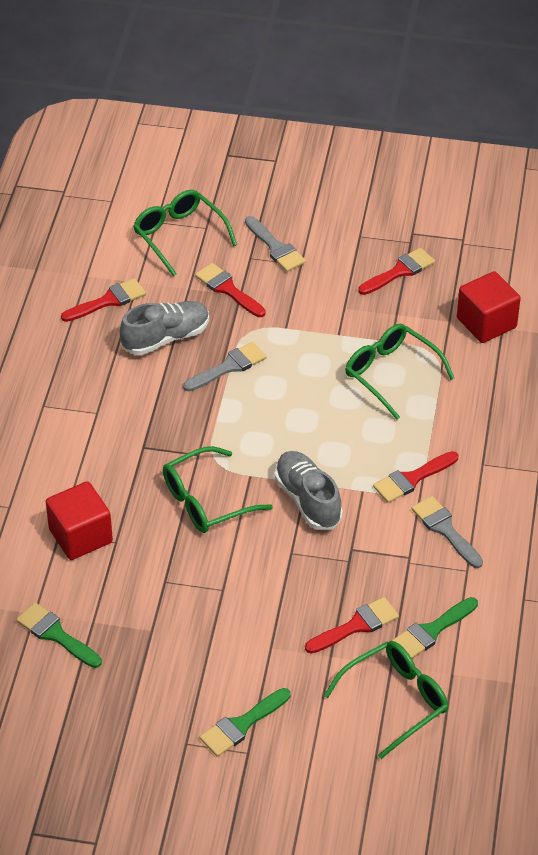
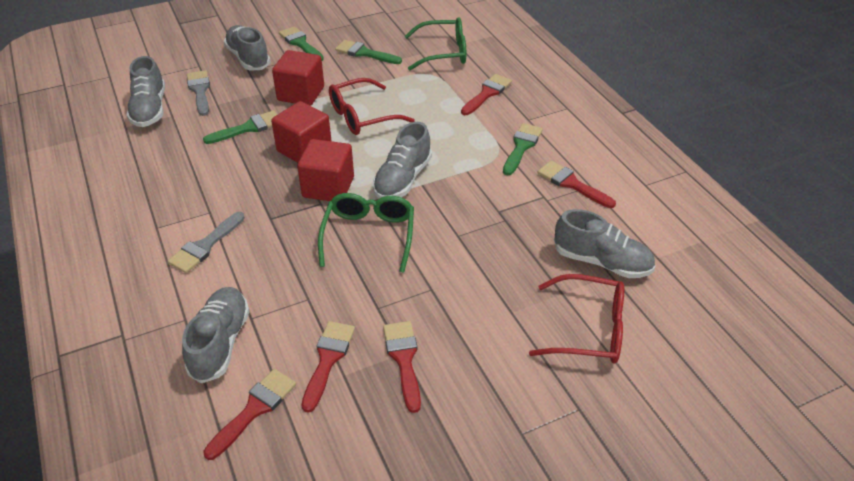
green brush: 3 -> 4
green glasses: 4 -> 2
grey brush: 3 -> 2
grey shoe: 2 -> 5
red cube: 2 -> 3
red glasses: 0 -> 2

